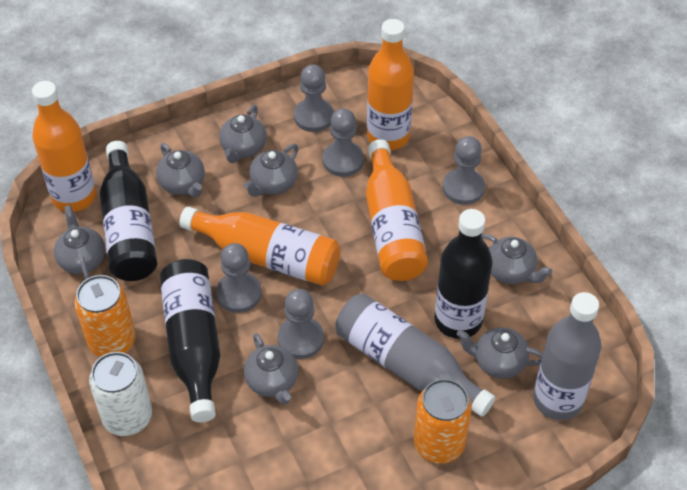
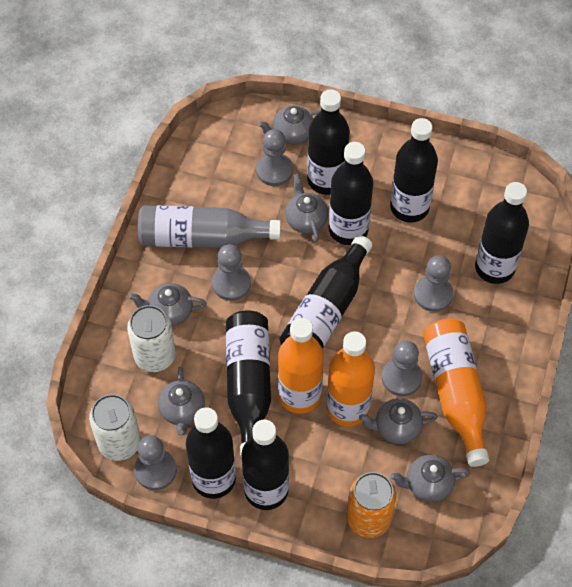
black bottle: 3 -> 8
grey bottle: 2 -> 1
grey teapot: 7 -> 6
orange bottle: 4 -> 3
orange can: 2 -> 1
white can: 1 -> 2

